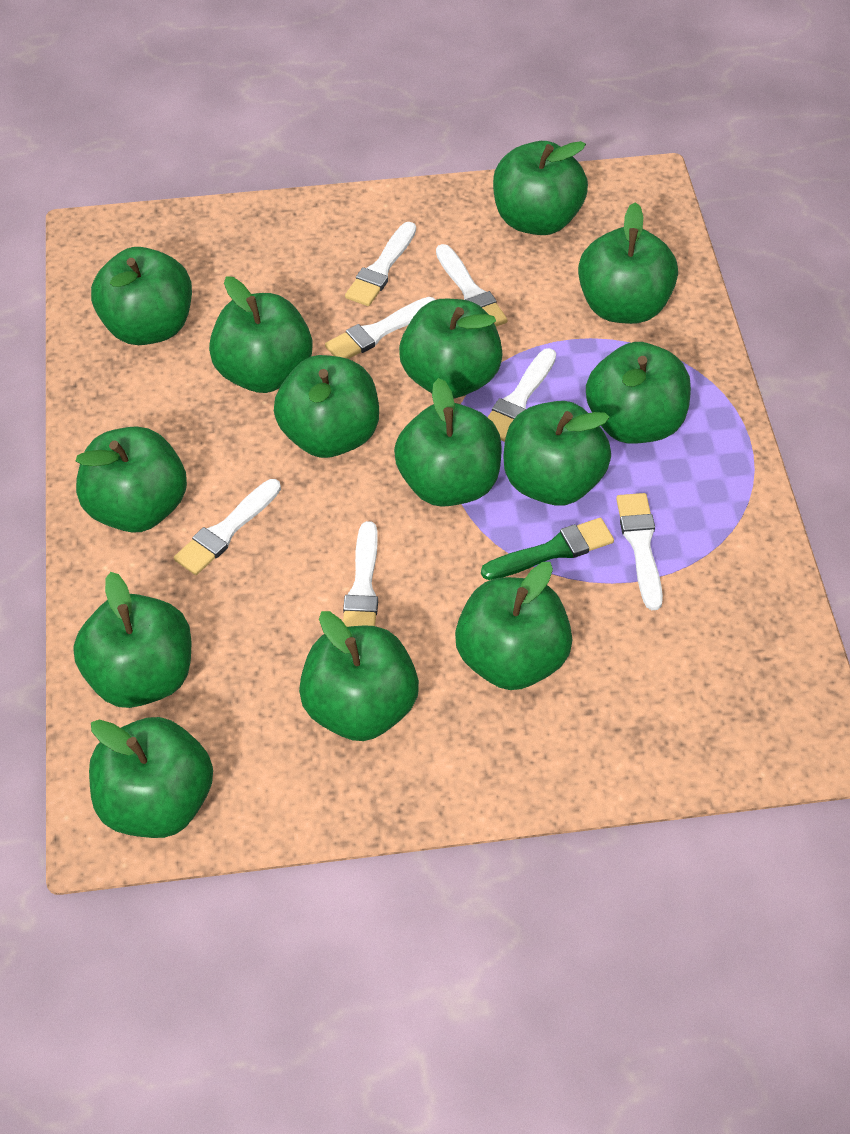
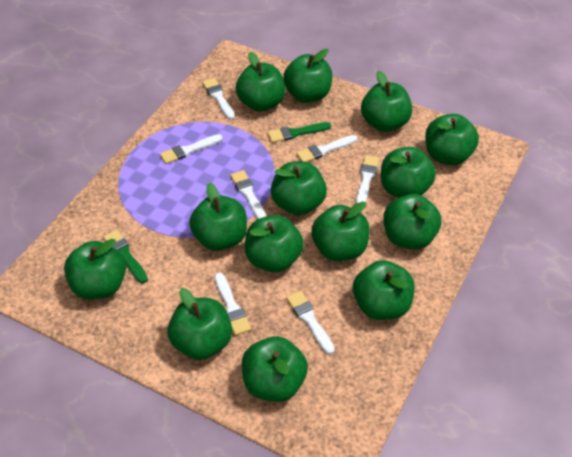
green brush: 1 -> 2

